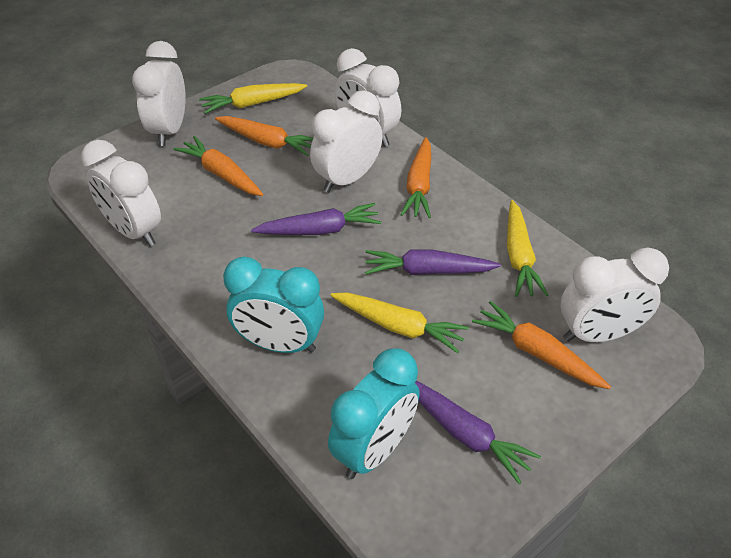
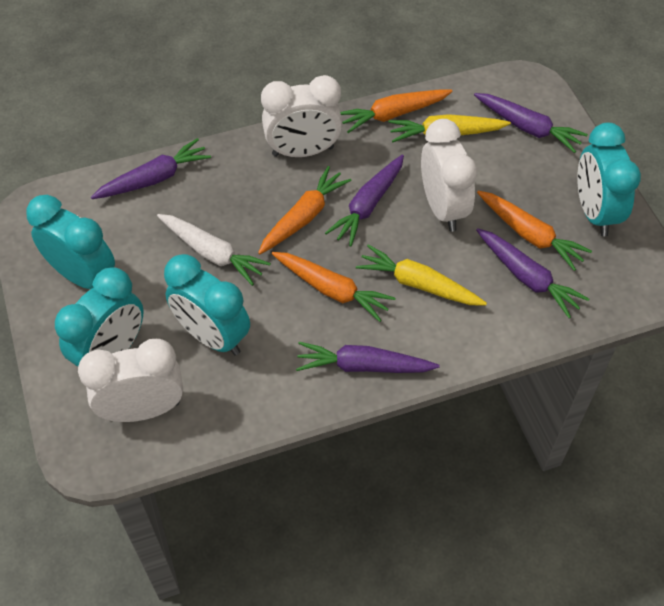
purple carrot: 3 -> 5
turquoise clock: 2 -> 4
white carrot: 0 -> 1
white clock: 5 -> 3
yellow carrot: 3 -> 2

